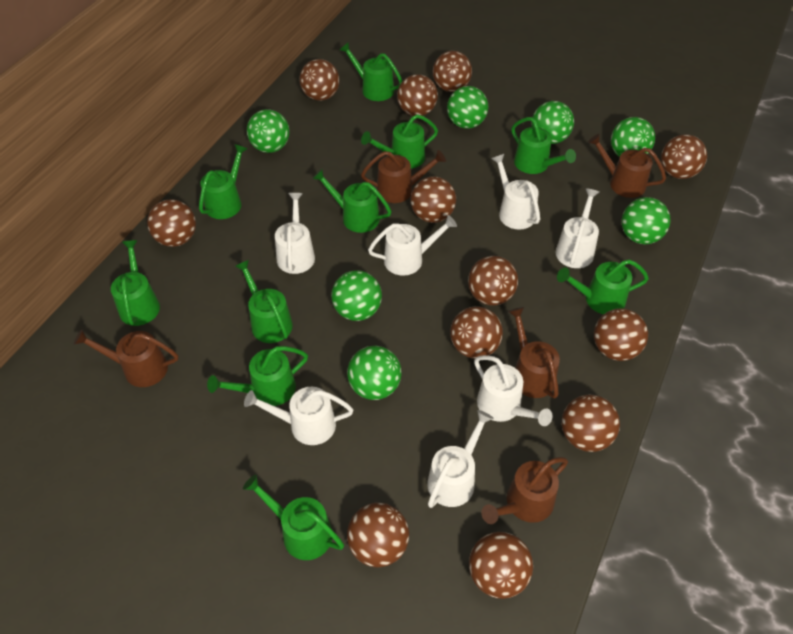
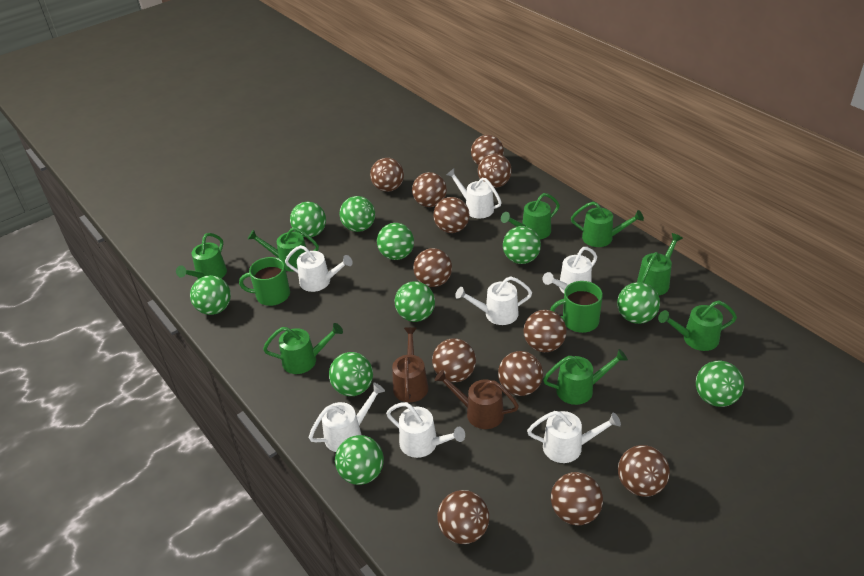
brown watering can: 5 -> 2
green ball: 7 -> 10
green mug: 0 -> 2
green watering can: 10 -> 8

